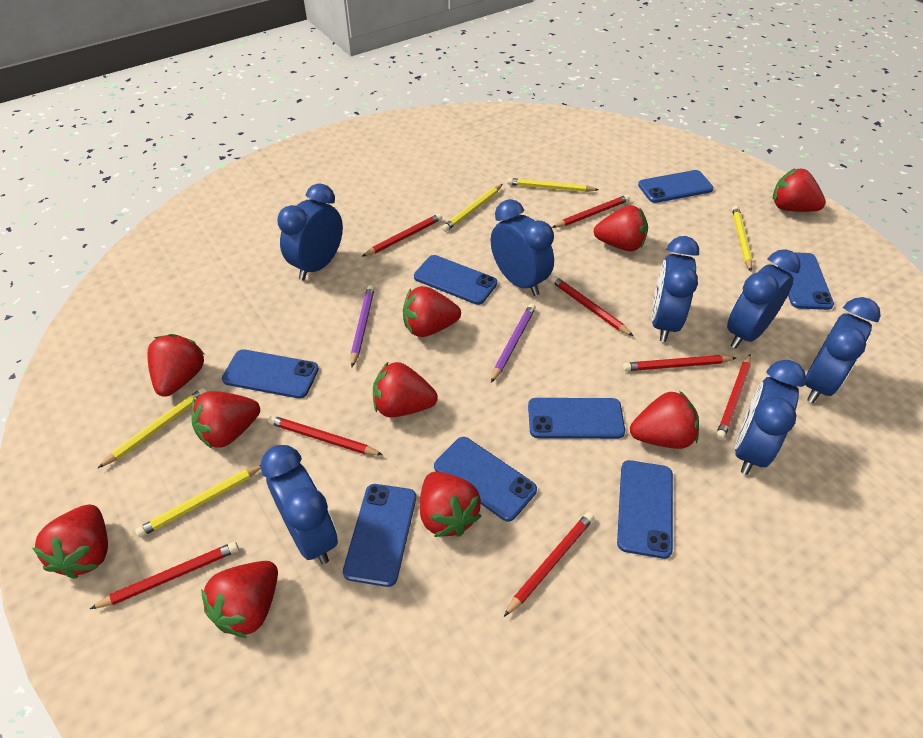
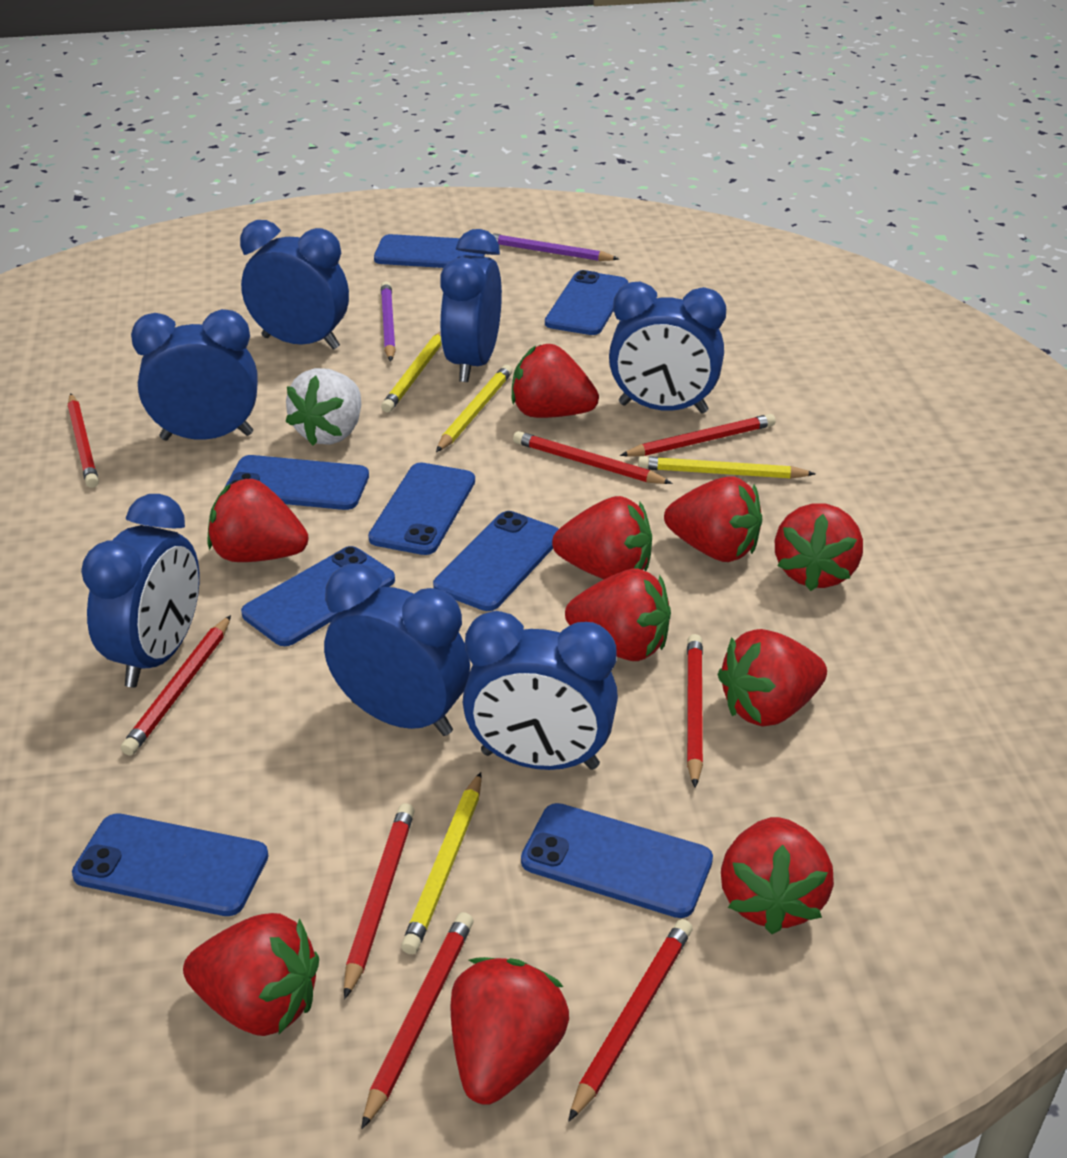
white strawberry: 0 -> 1
yellow pencil: 5 -> 4

